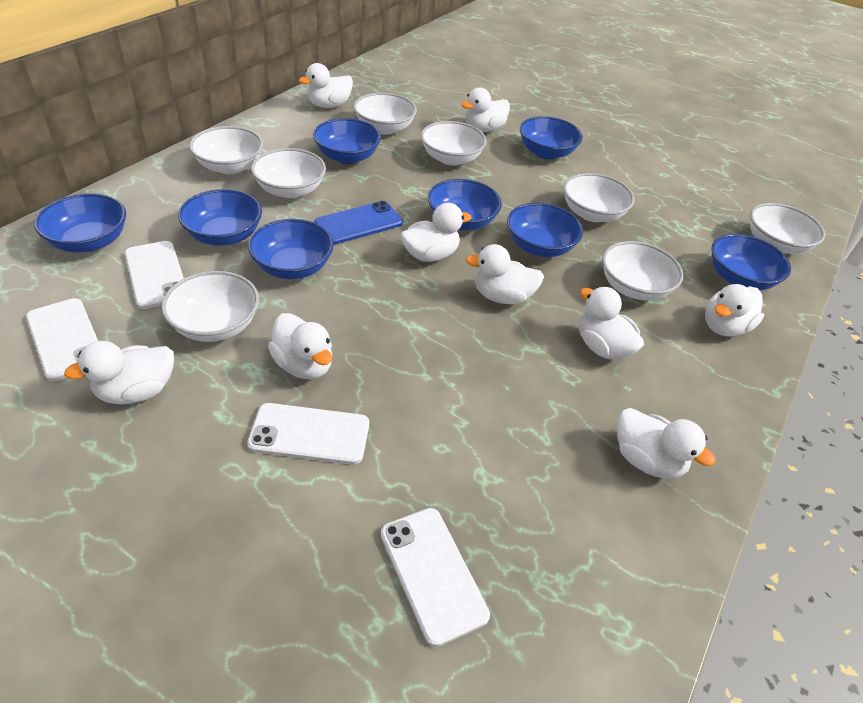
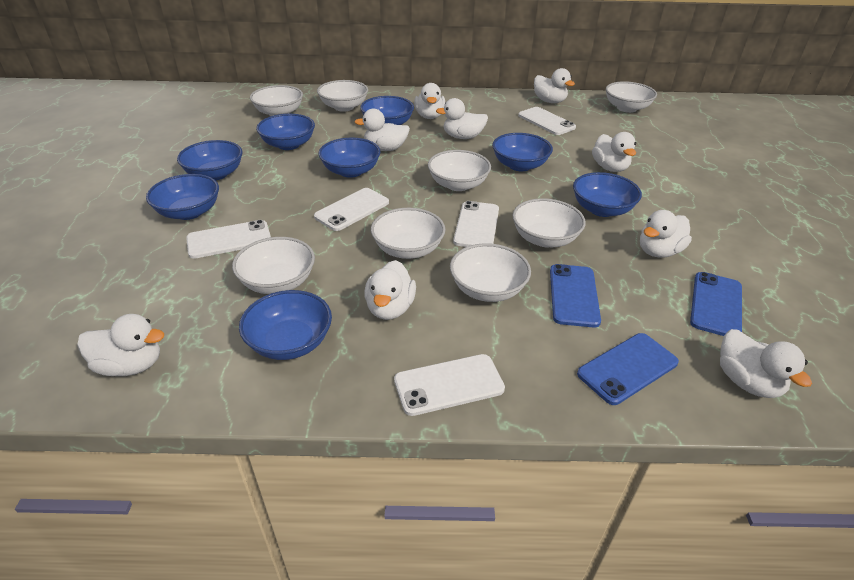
blue phone: 1 -> 3
white phone: 4 -> 5

